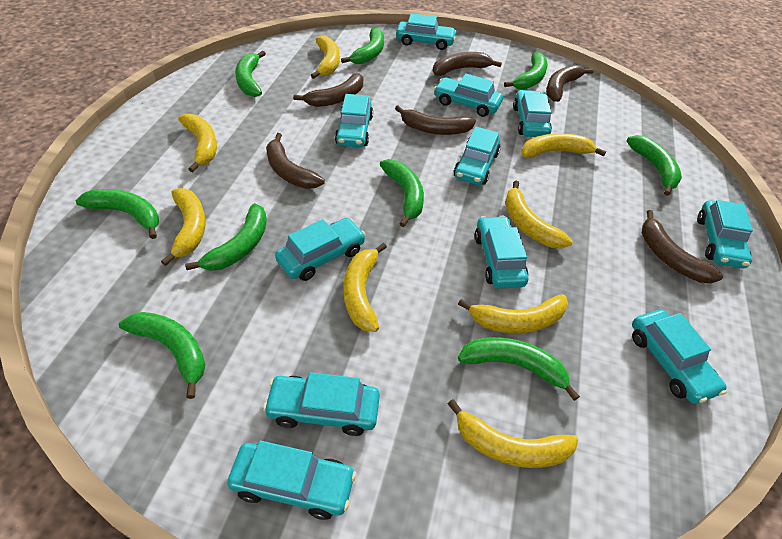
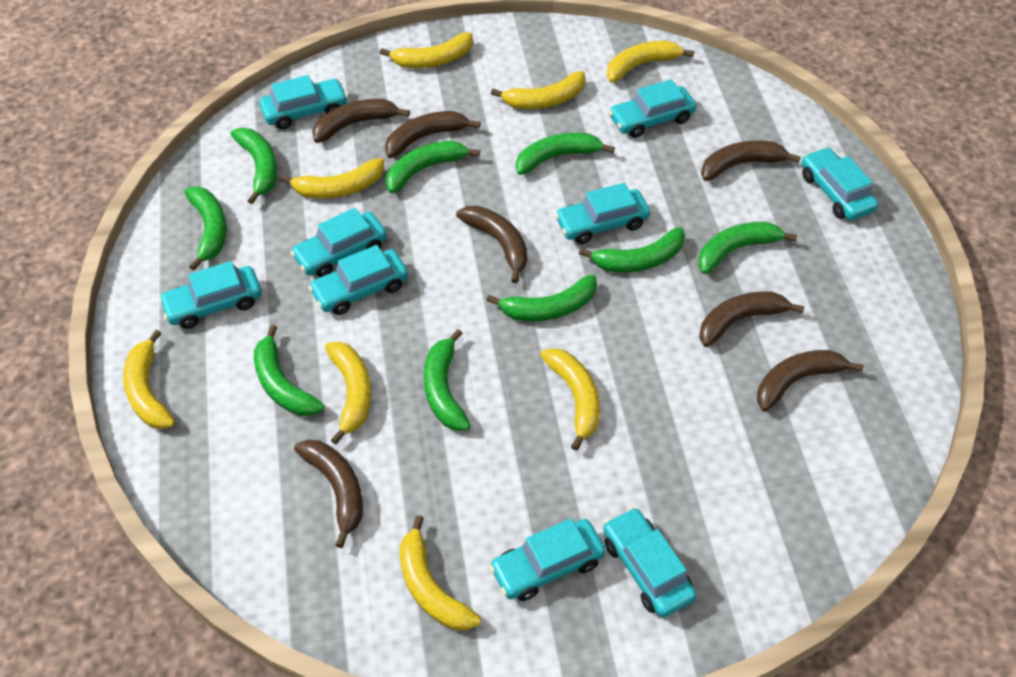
brown banana: 6 -> 7
turquoise car: 11 -> 9

